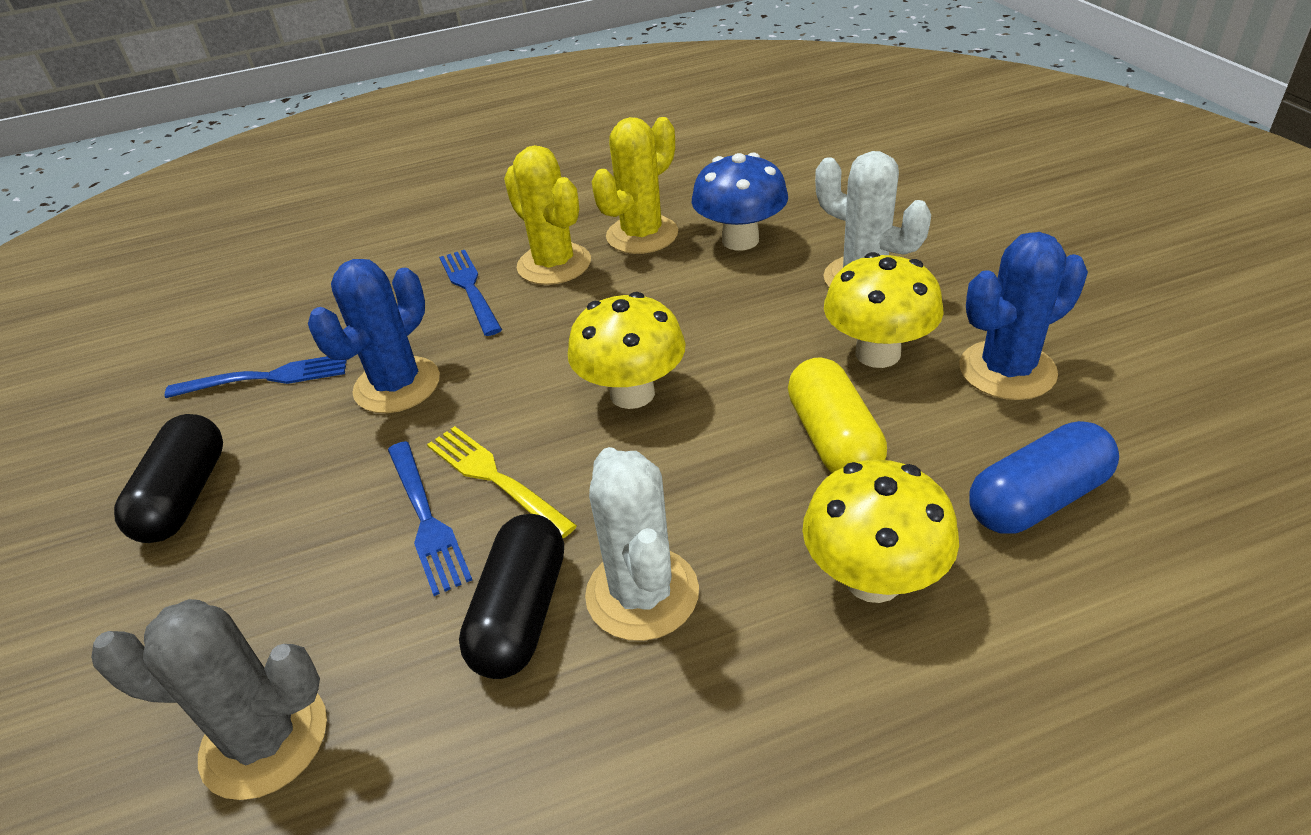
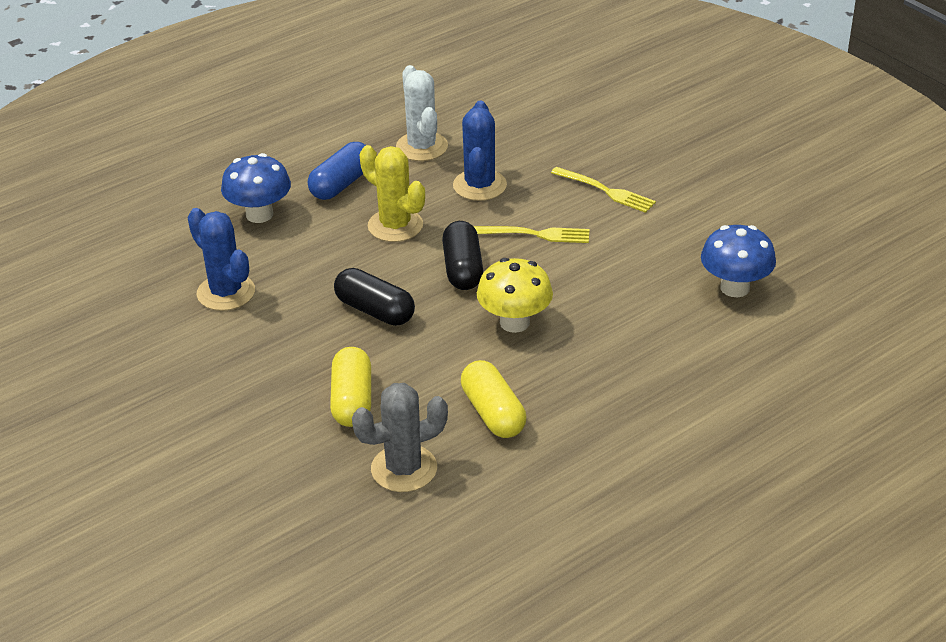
blue fork: 3 -> 0
blue mushroom: 1 -> 2
white cactus: 2 -> 1
yellow cactus: 2 -> 1
yellow capsule: 1 -> 2
yellow fork: 1 -> 2
yellow mushroom: 3 -> 1

